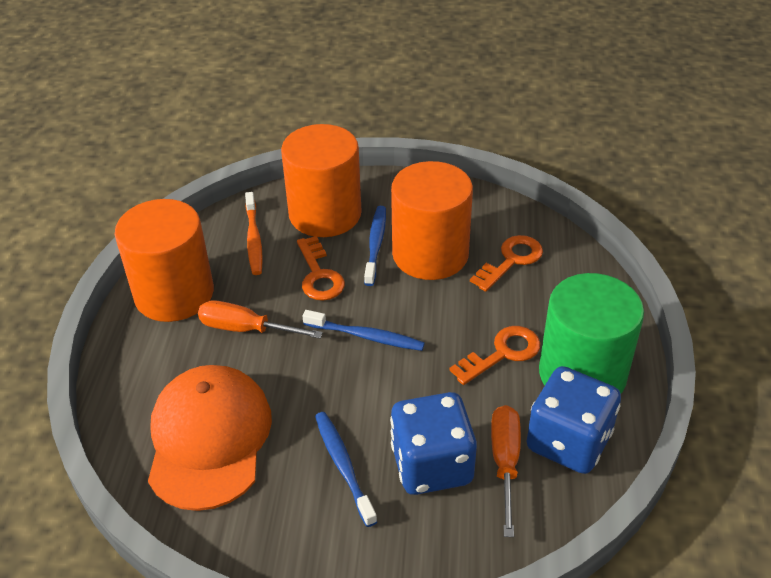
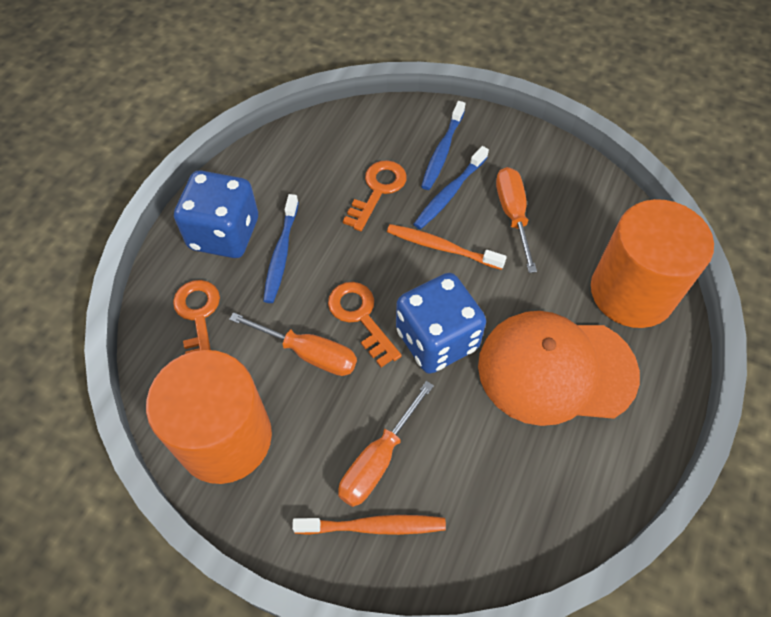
green cylinder: 1 -> 0
orange cylinder: 3 -> 2
orange screwdriver: 2 -> 3
orange toothbrush: 1 -> 2

